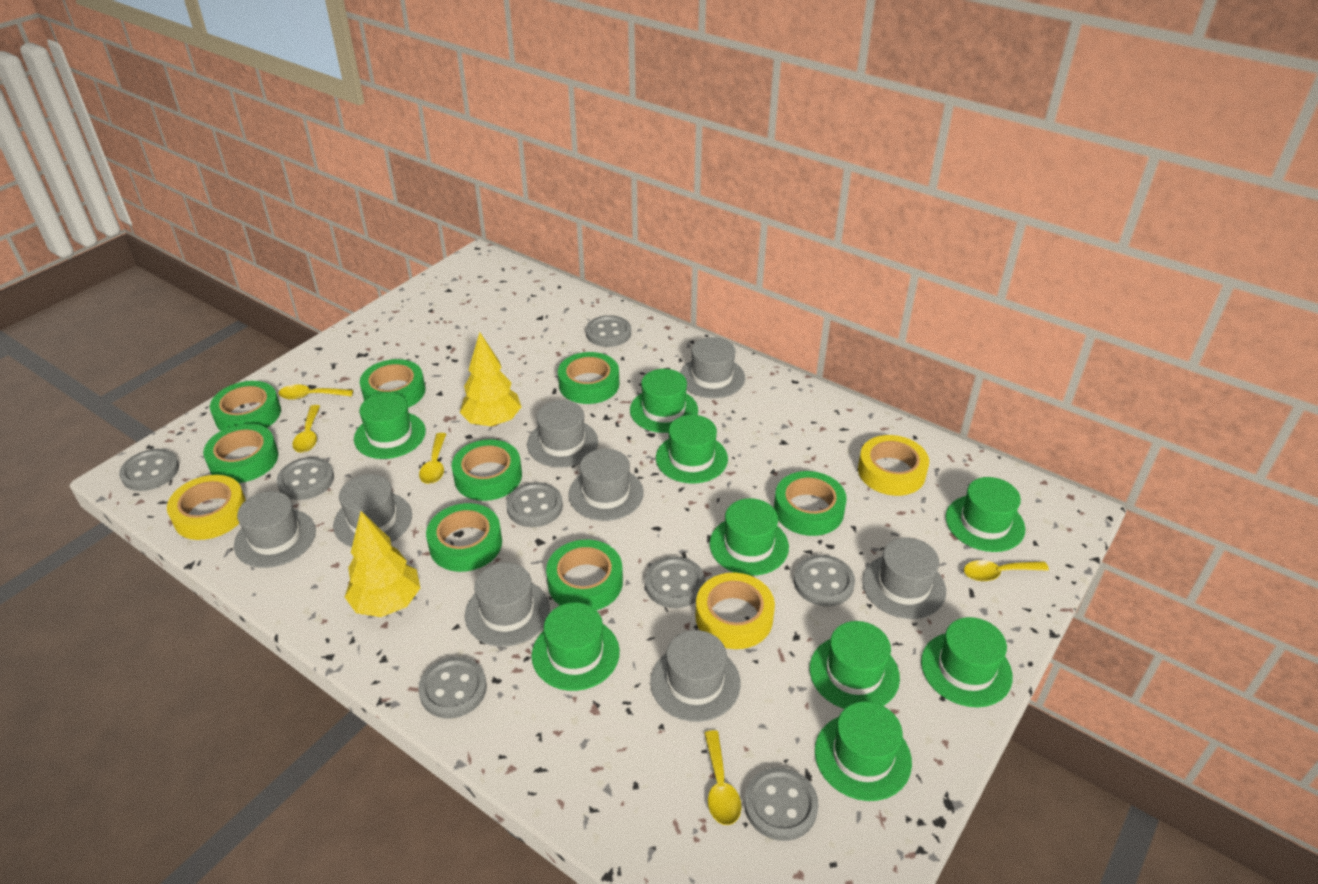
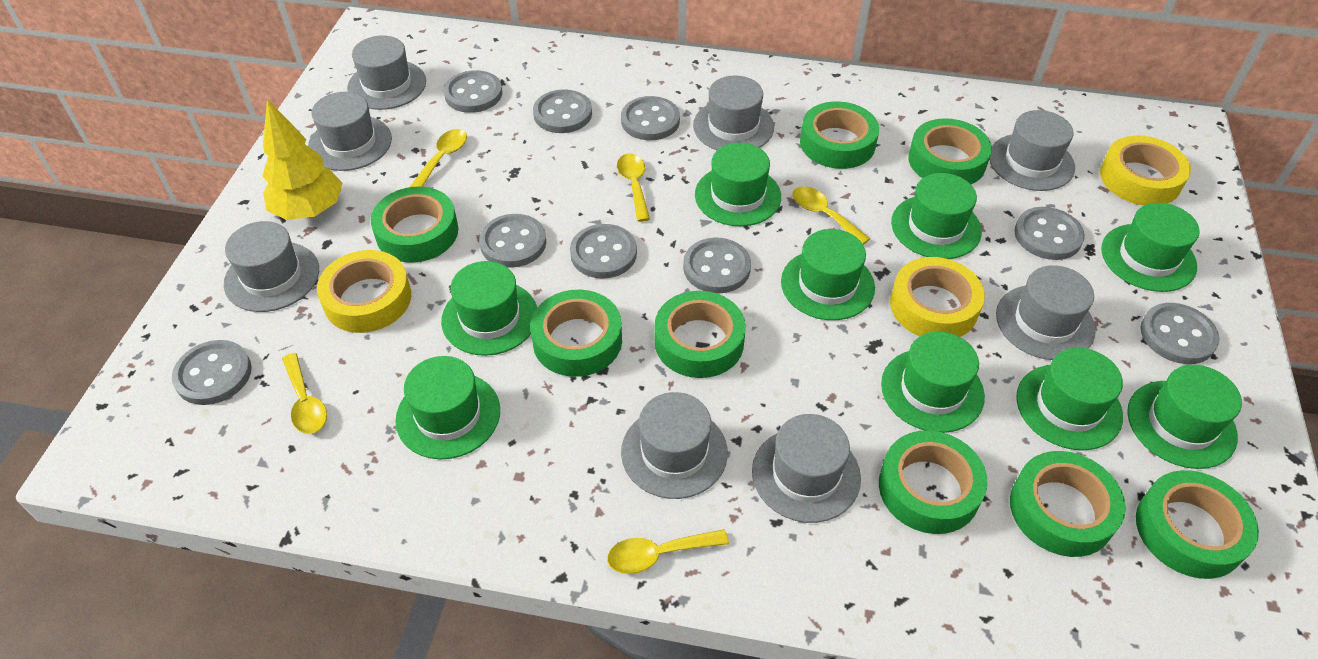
grey button: 8 -> 9
yellow tree: 2 -> 1

